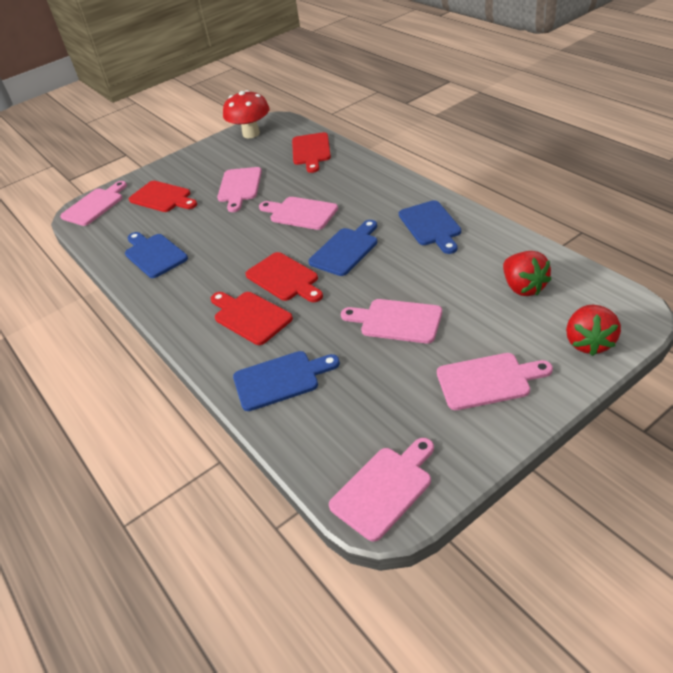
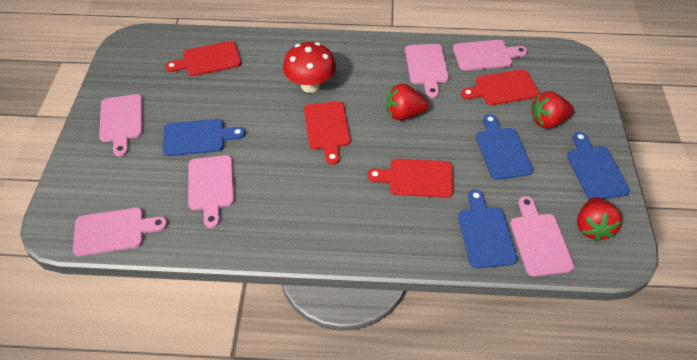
red strawberry: 2 -> 3

